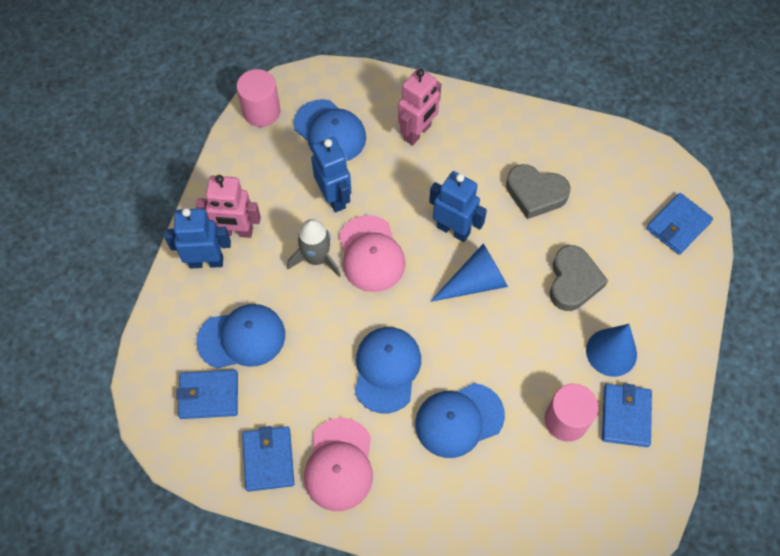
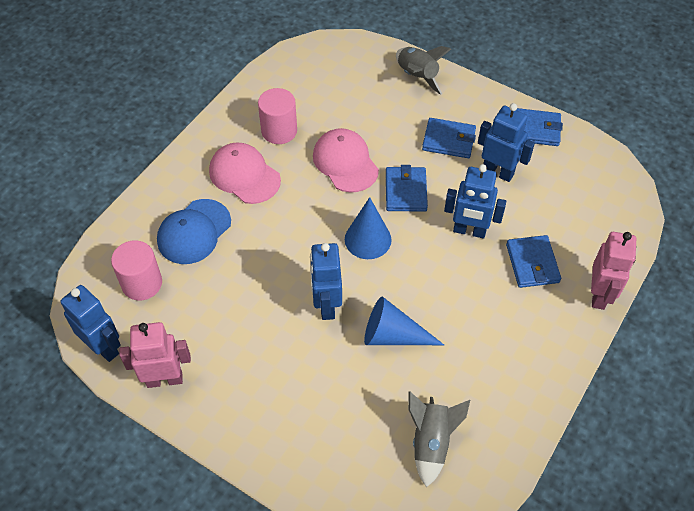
blue cap: 4 -> 1
blue robot: 3 -> 4
grey heart: 2 -> 0
grey rocket: 1 -> 2

